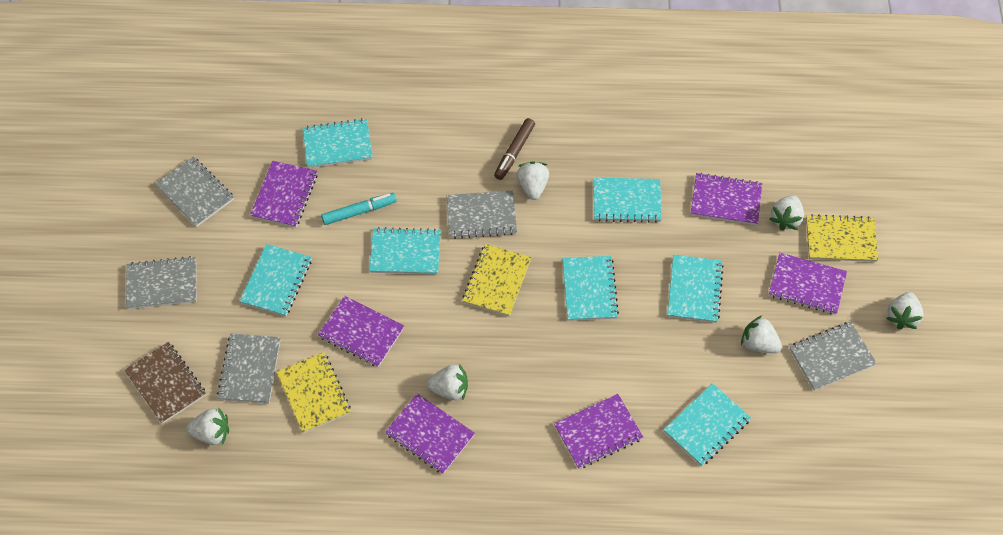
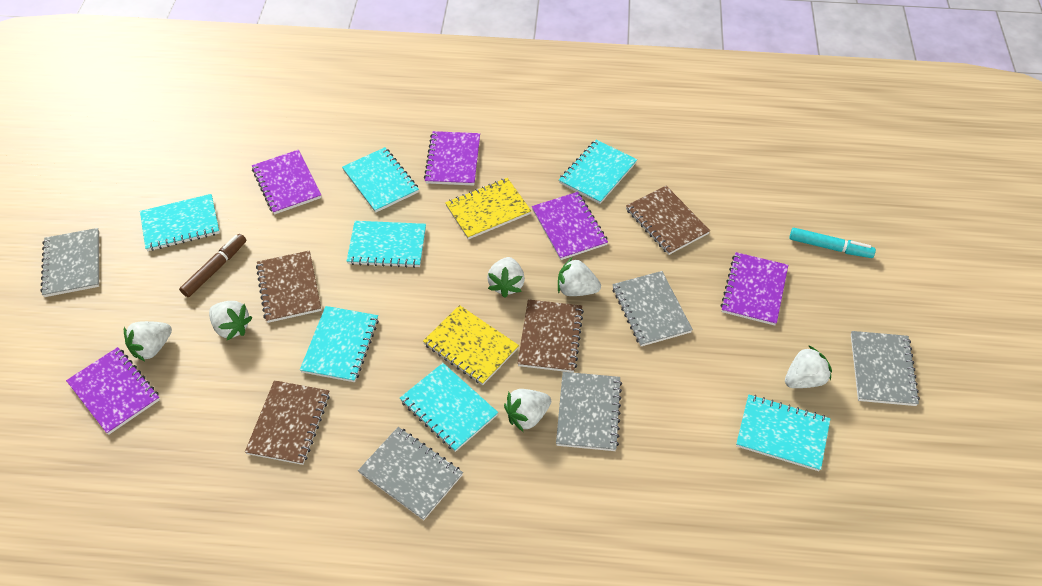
brown notebook: 1 -> 4
purple notebook: 6 -> 5
yellow notebook: 3 -> 2

